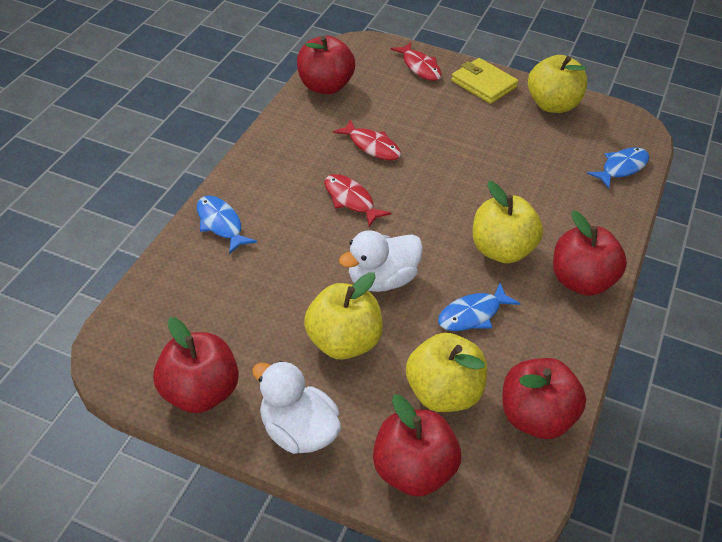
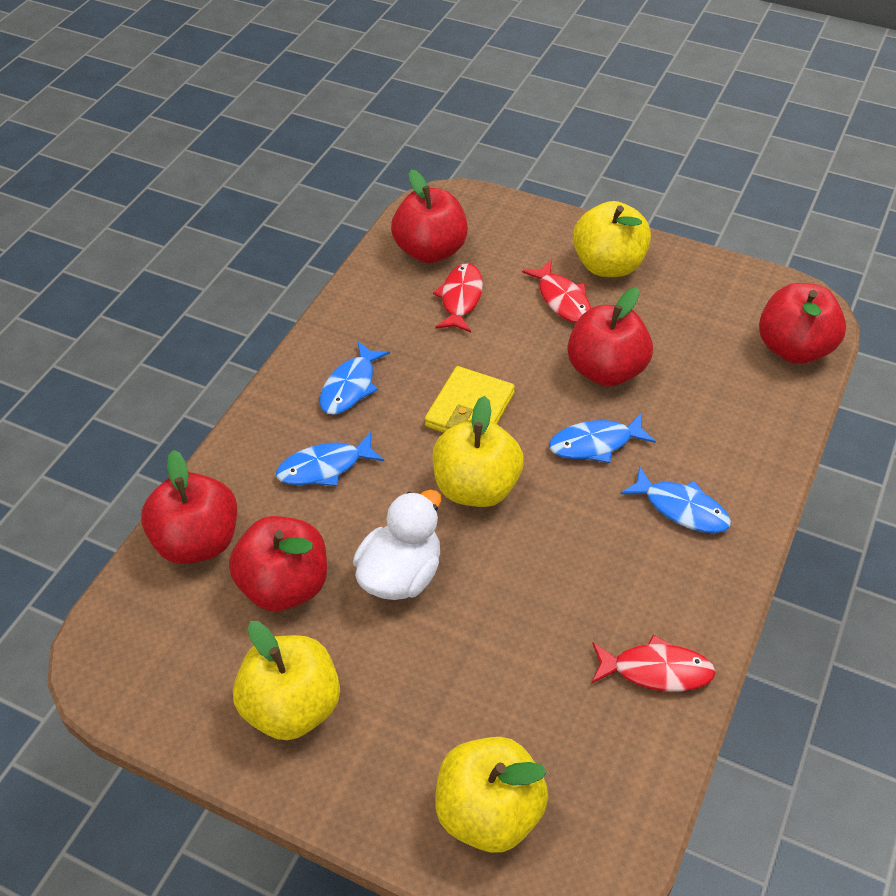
blue fish: 3 -> 4
white duck: 2 -> 1

